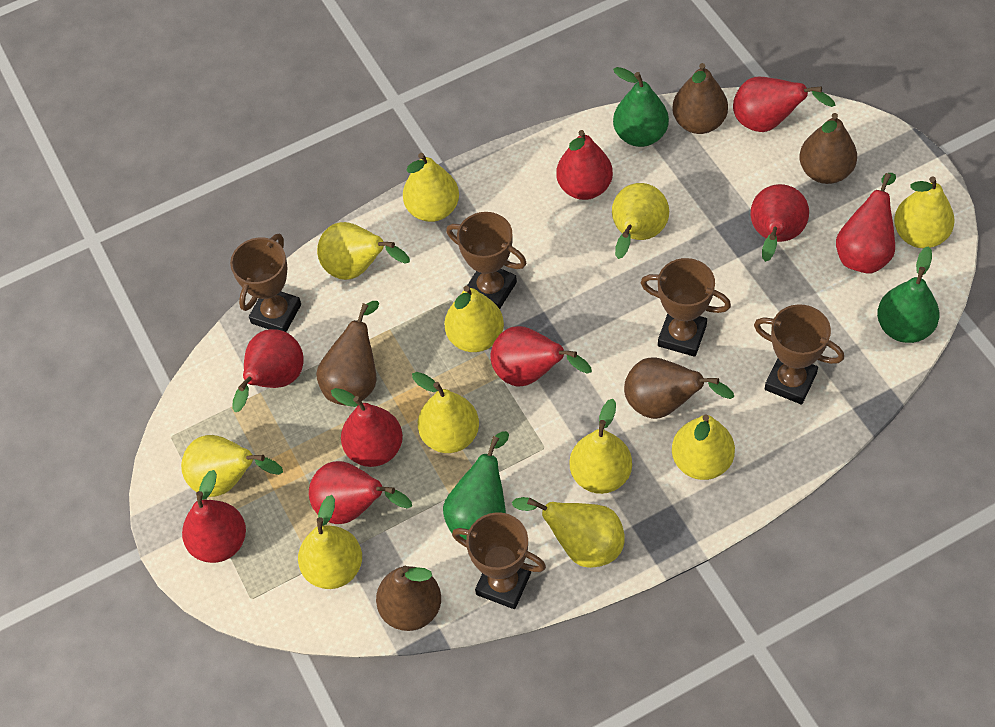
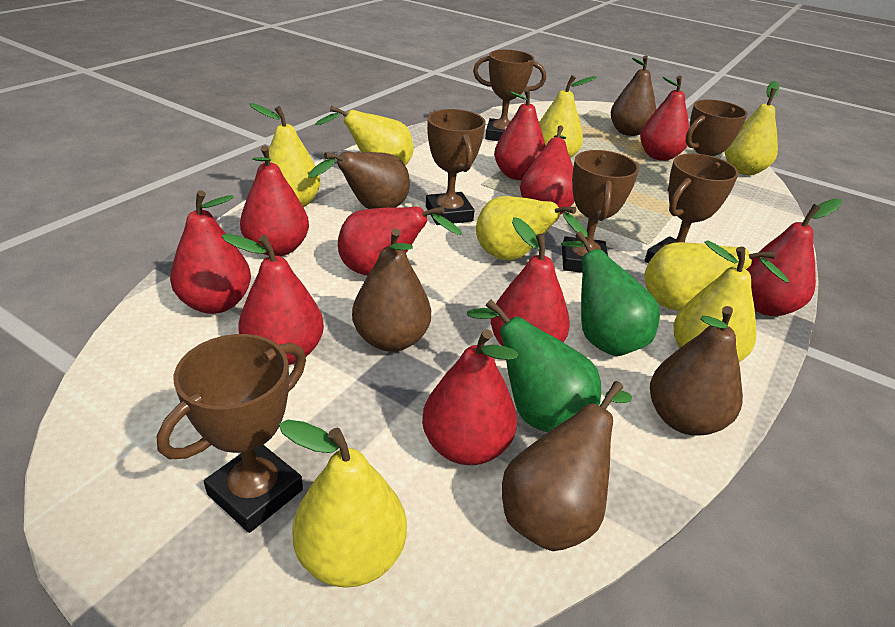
brown trophy: 5 -> 6
green pear: 3 -> 2
red pear: 9 -> 10
yellow pear: 11 -> 8

